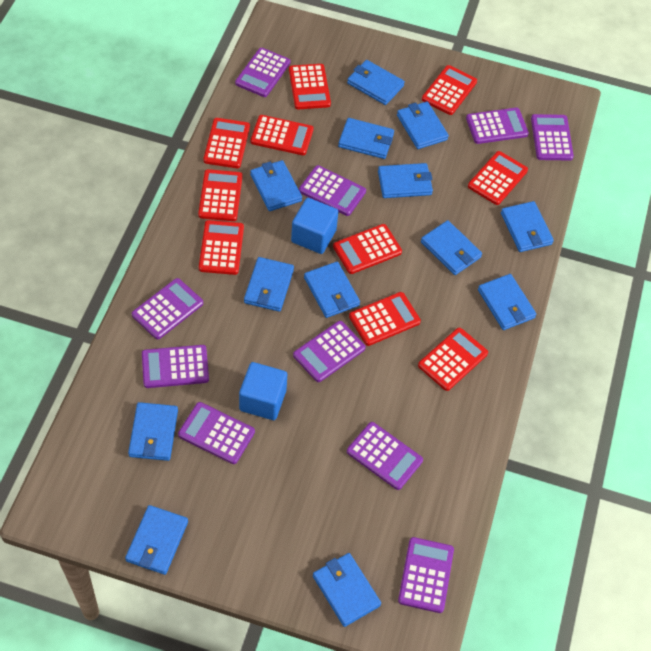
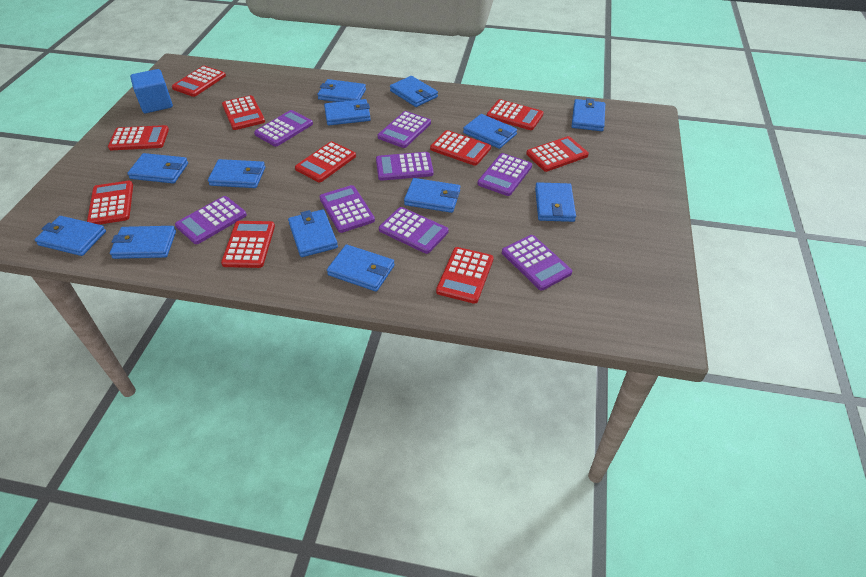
blue cube: 2 -> 1
purple calculator: 10 -> 8

